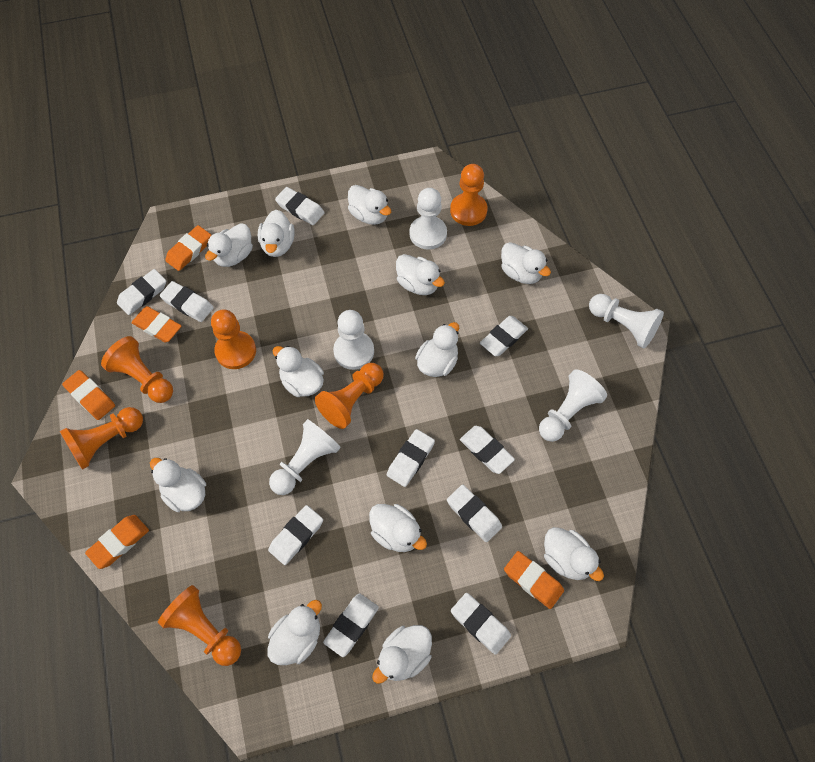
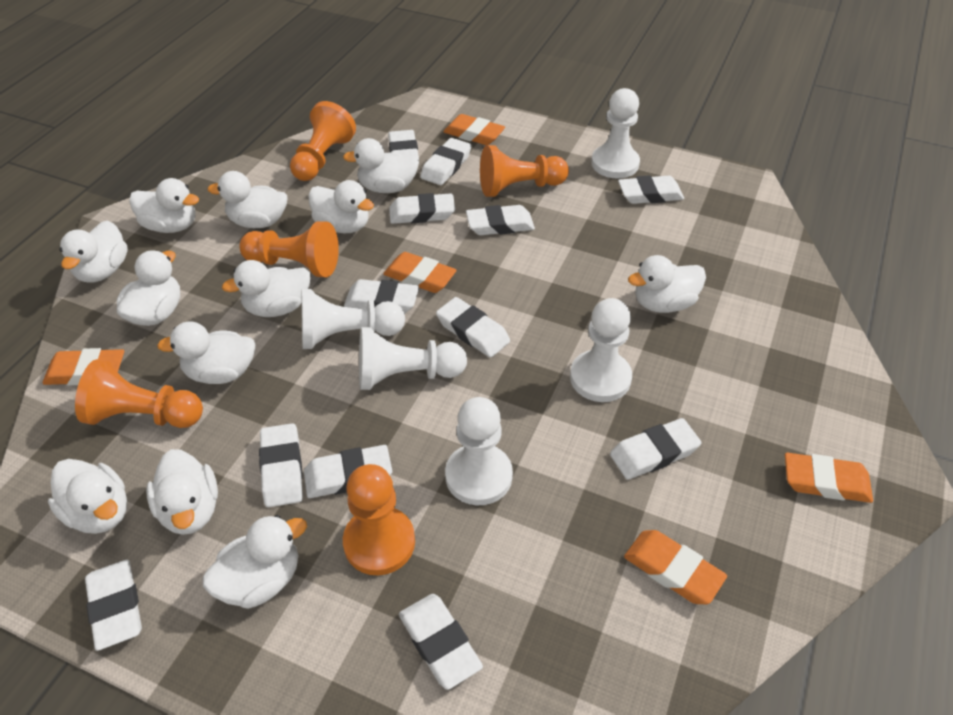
orange pawn: 6 -> 5
white eraser: 10 -> 12

